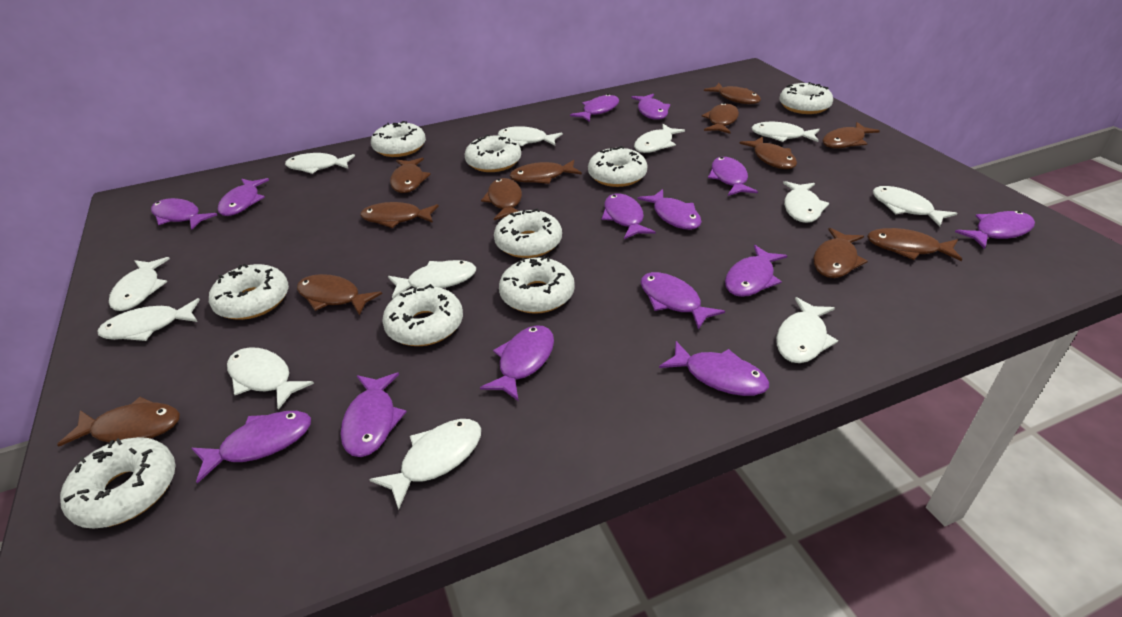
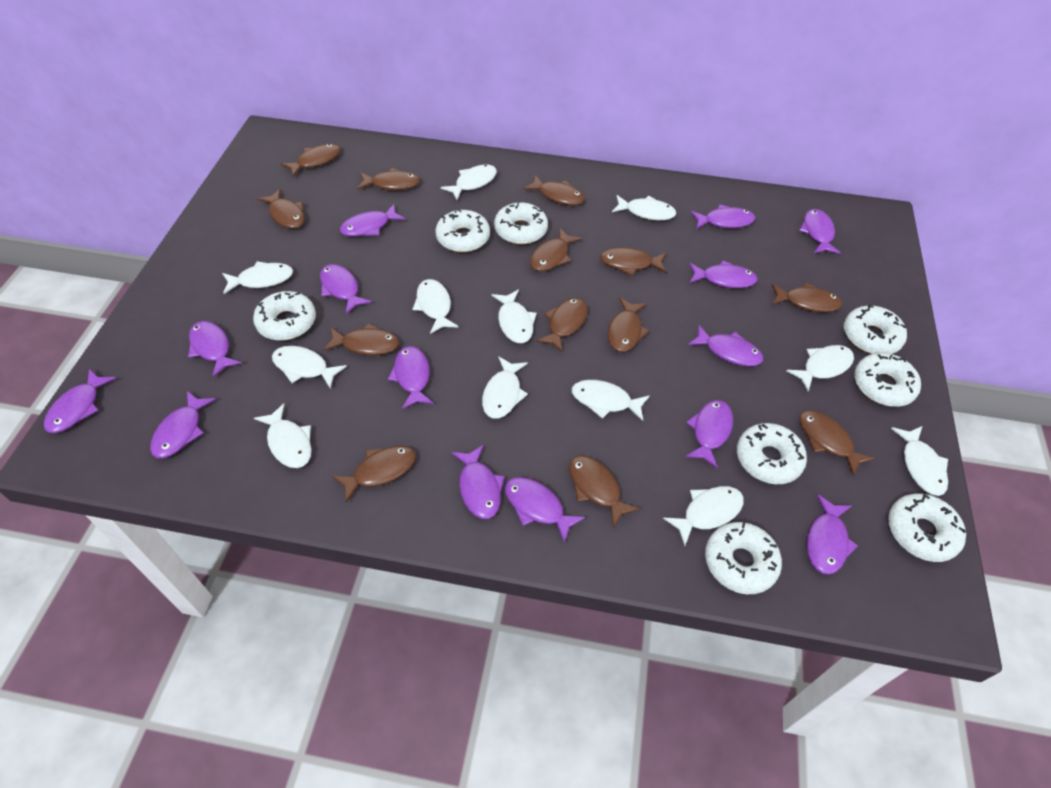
brown fish: 12 -> 13
white donut: 9 -> 8

